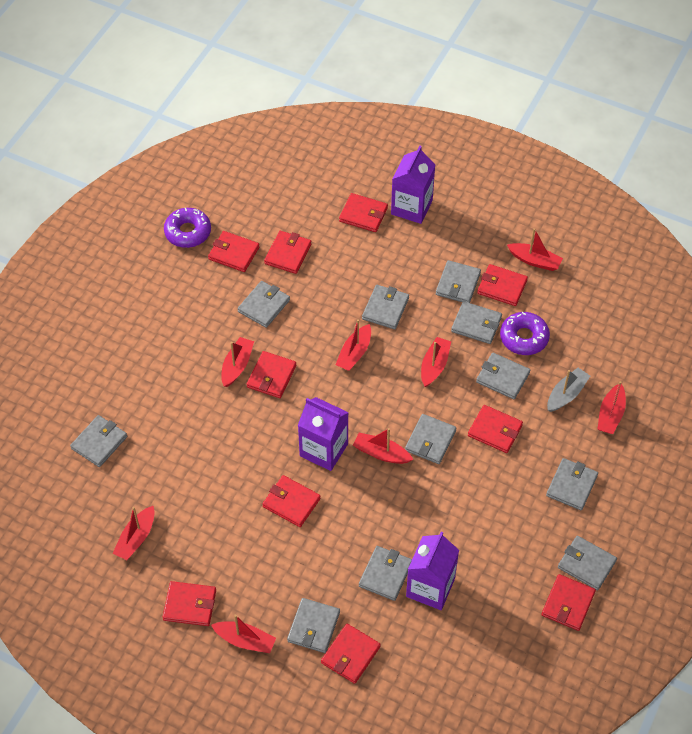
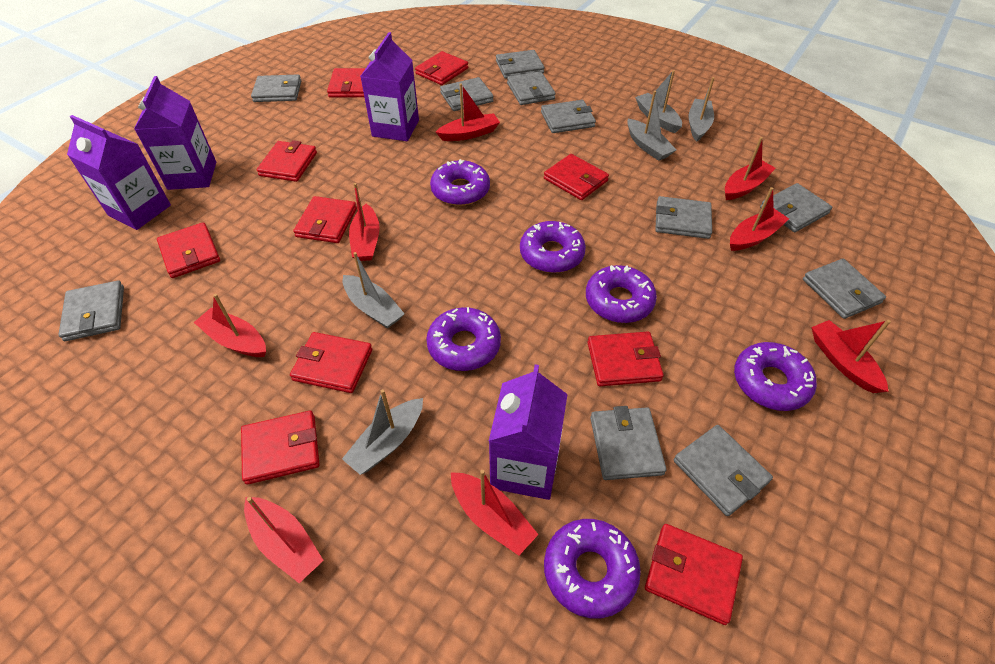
grey boat: 1 -> 5
purple carton: 3 -> 4
purple donut: 2 -> 6

